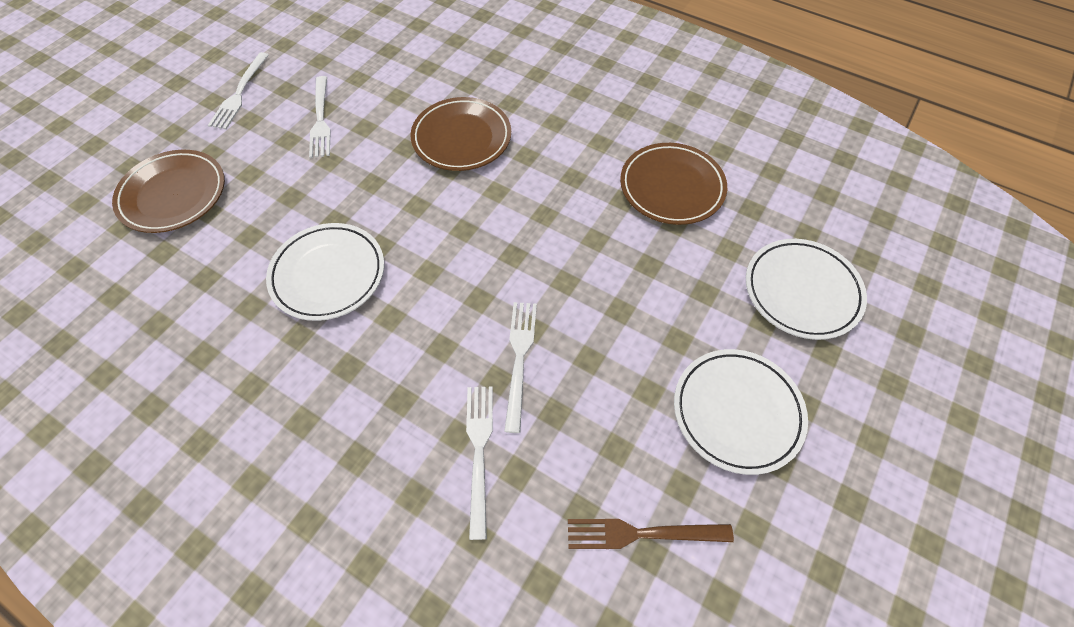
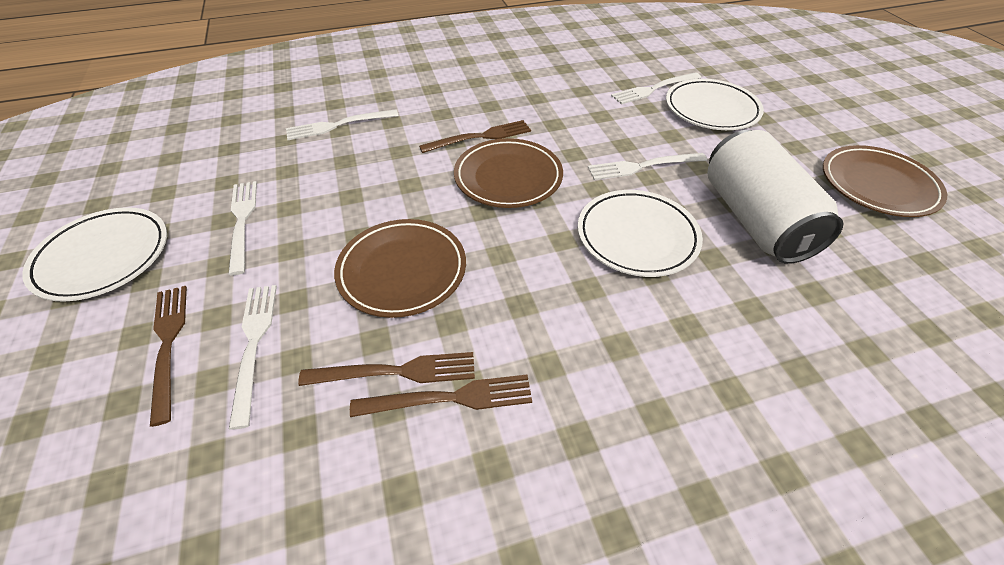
brown fork: 1 -> 4
white can: 0 -> 1
white fork: 4 -> 5

